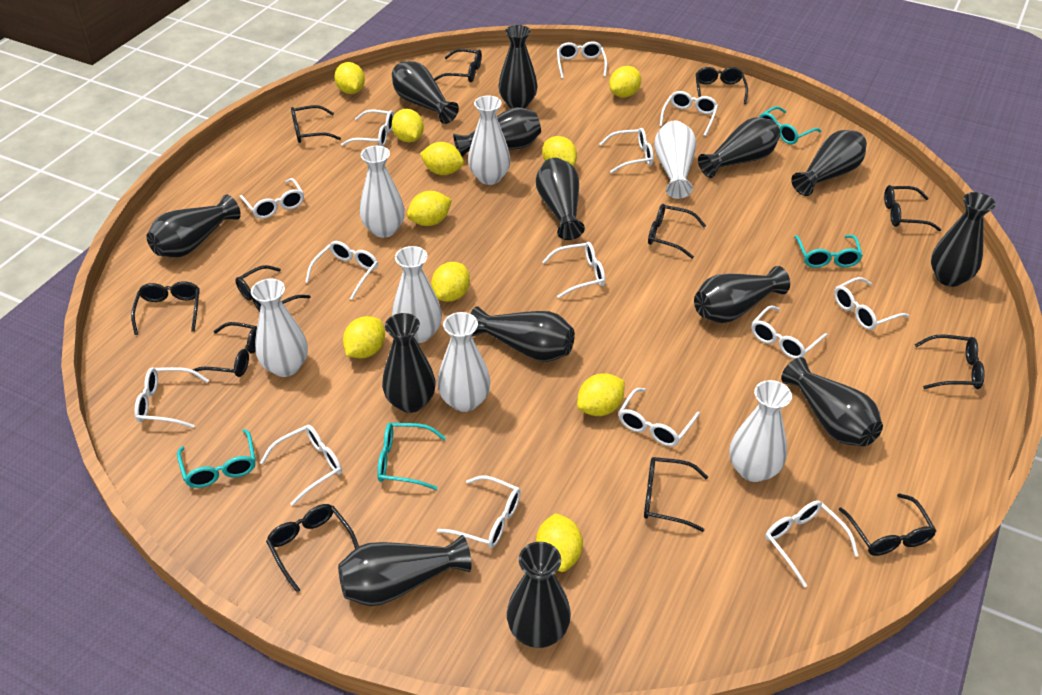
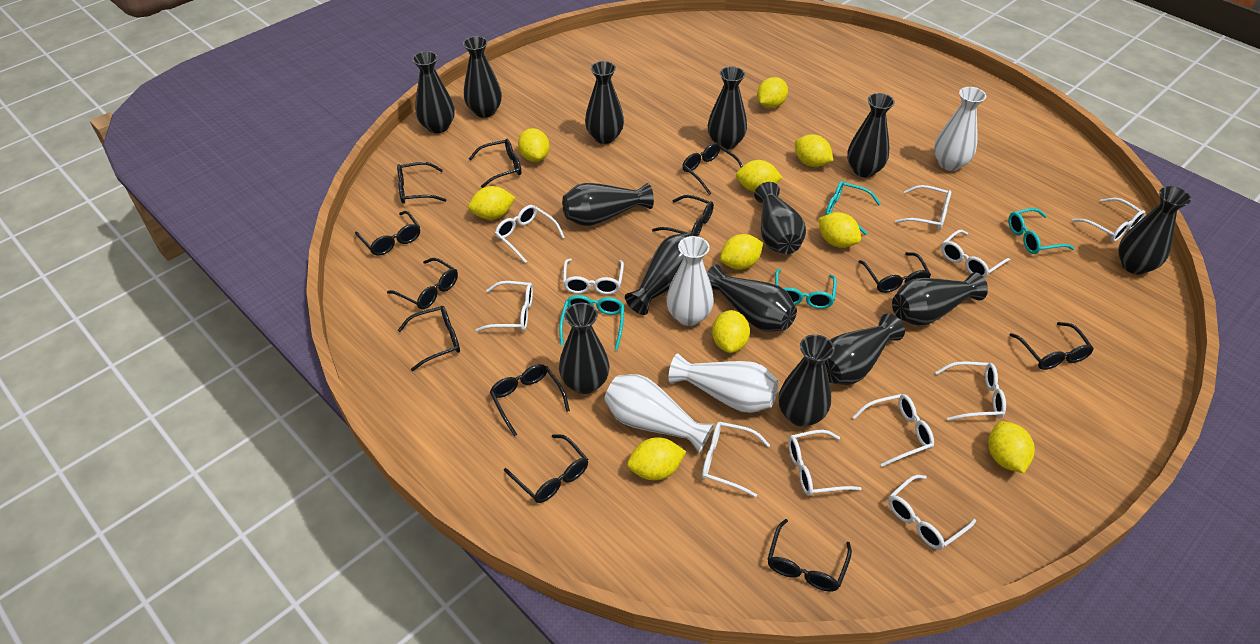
white glasses: 14 -> 11
white vase: 7 -> 4

